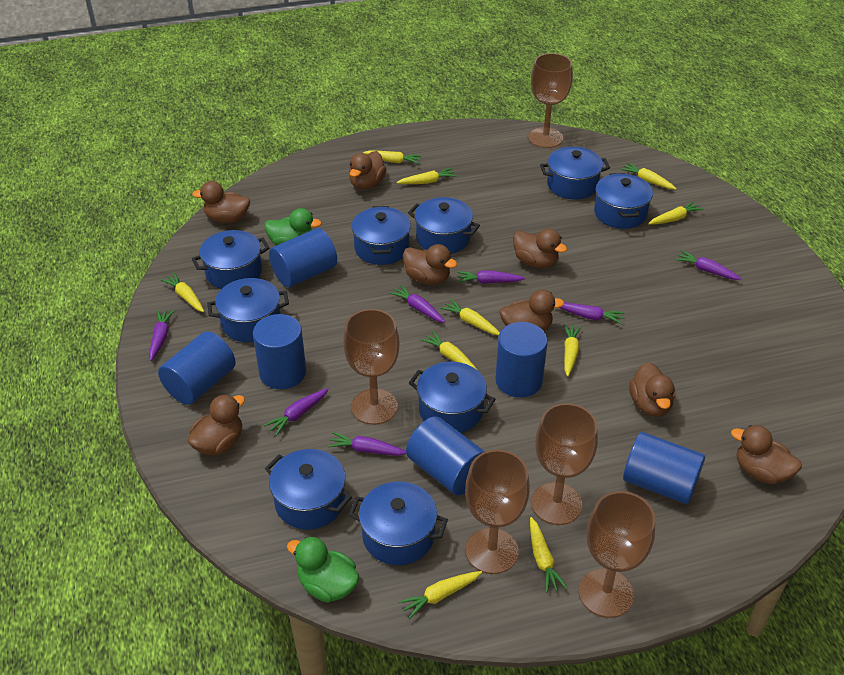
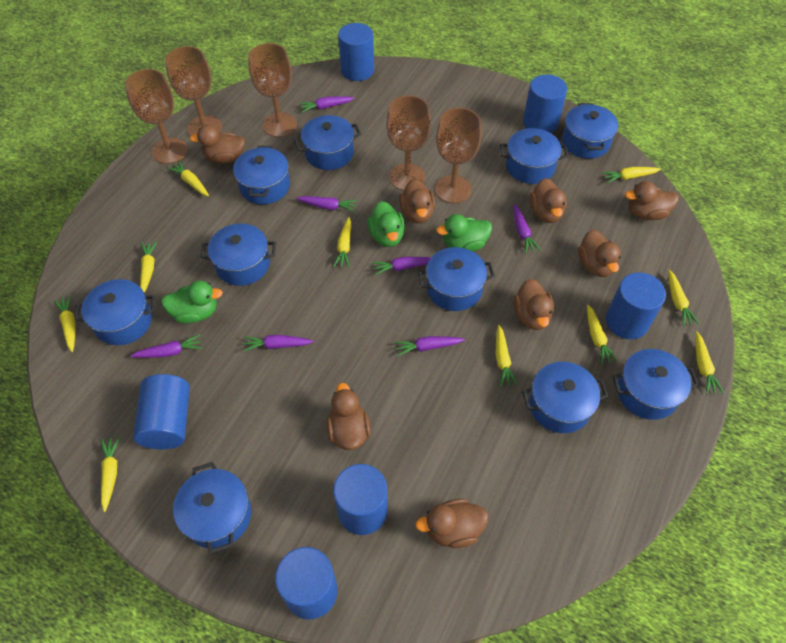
blue pot: 9 -> 10
green duck: 2 -> 3

